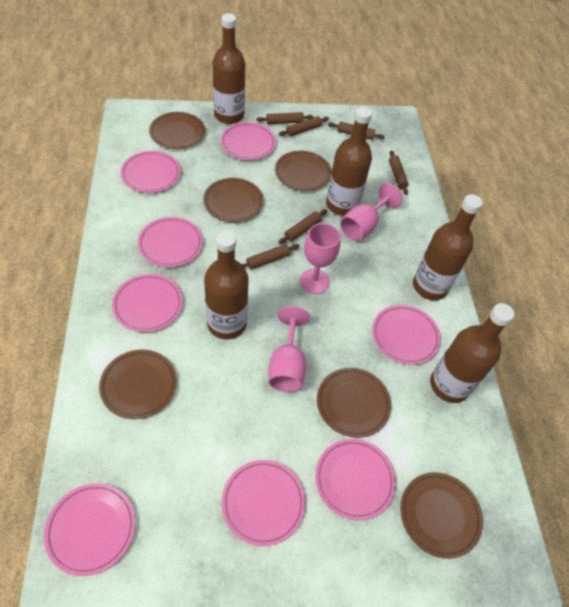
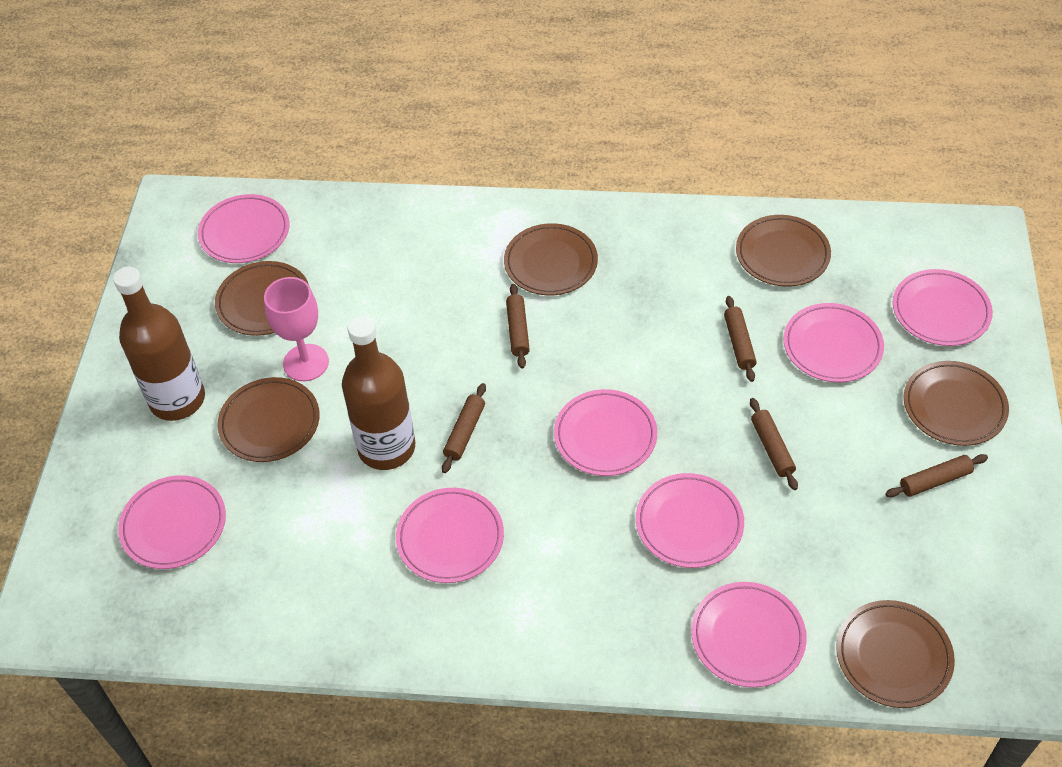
brown bottle: 5 -> 2
brown rolling pin: 6 -> 5
pink goblet: 3 -> 1

